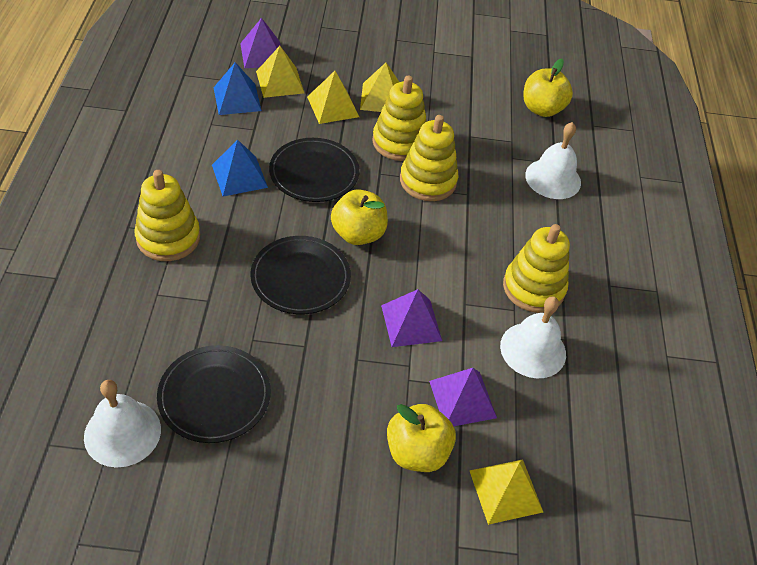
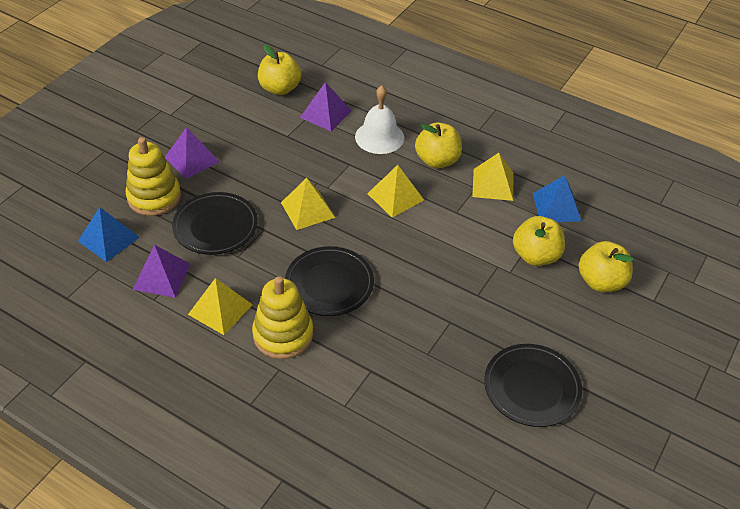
white bell: 3 -> 1
yellow apple: 3 -> 4
yellow stacking toy: 4 -> 2

